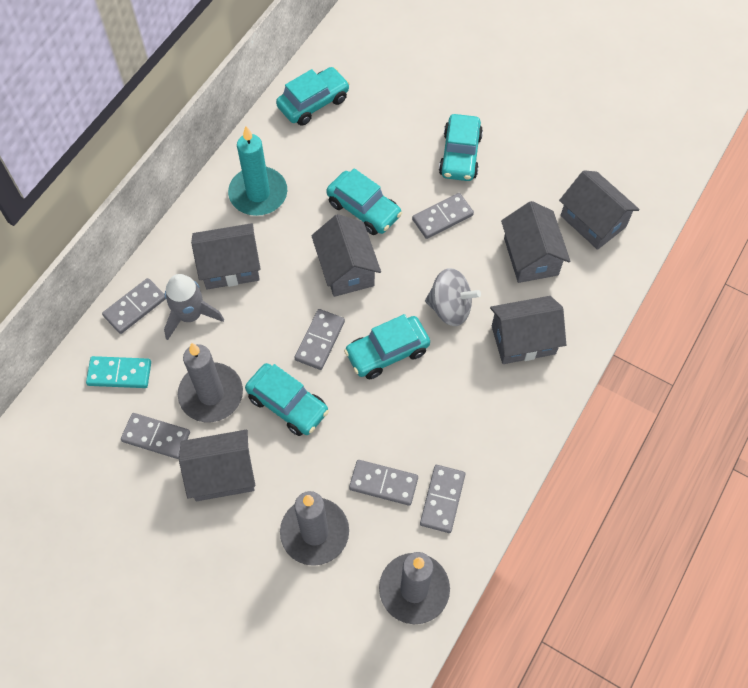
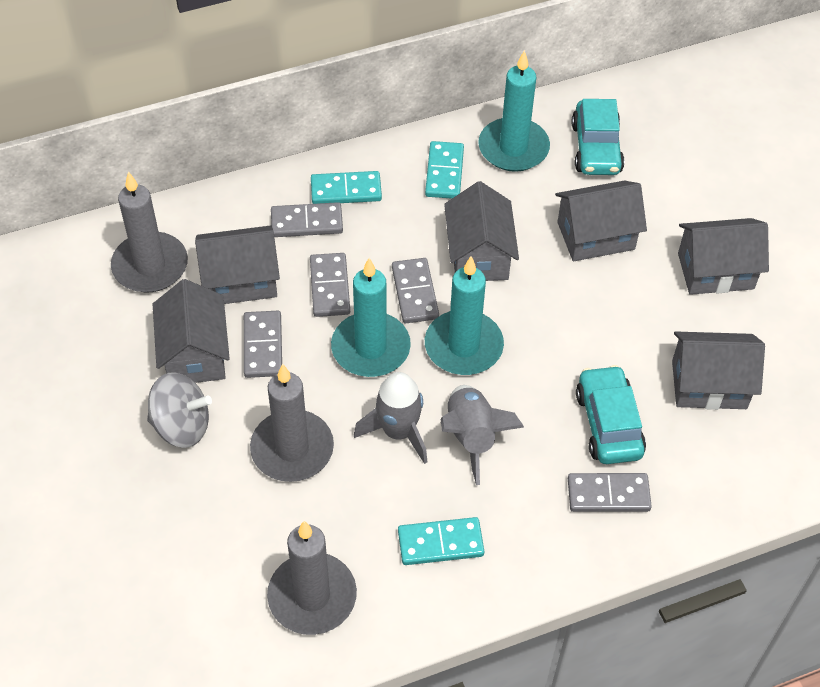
grey domino: 6 -> 5
grey rocket: 1 -> 2
turquoise candle: 1 -> 3
turquoise car: 5 -> 2
turquoise domino: 1 -> 3

